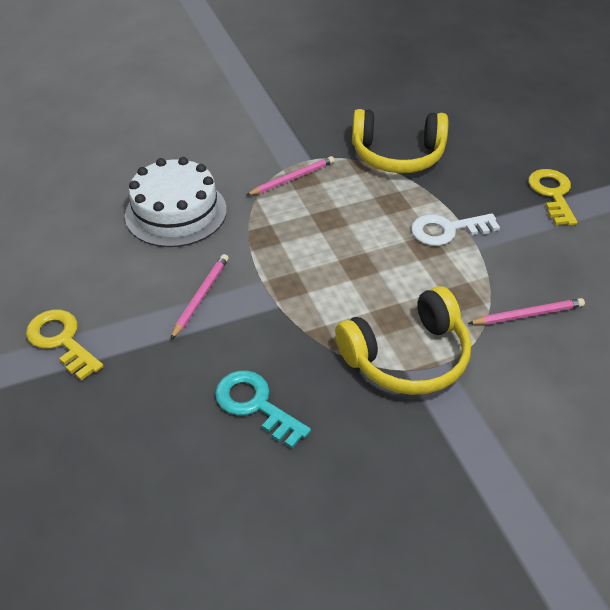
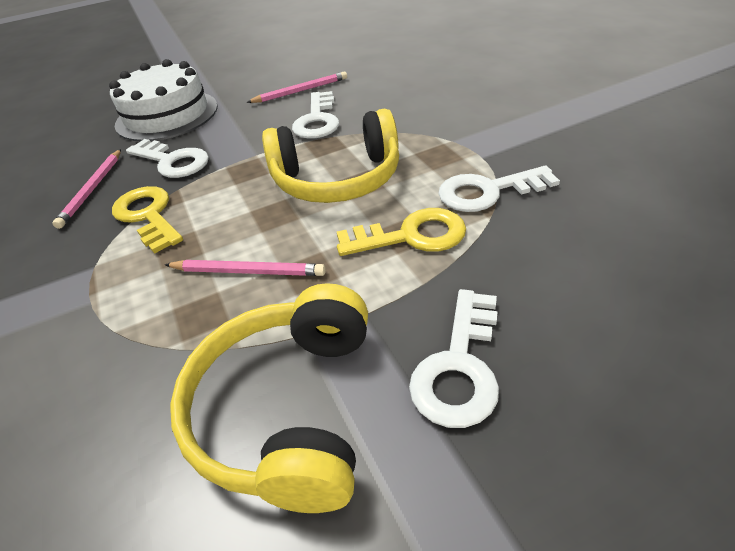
turquoise key: 1 -> 0
white key: 1 -> 4

